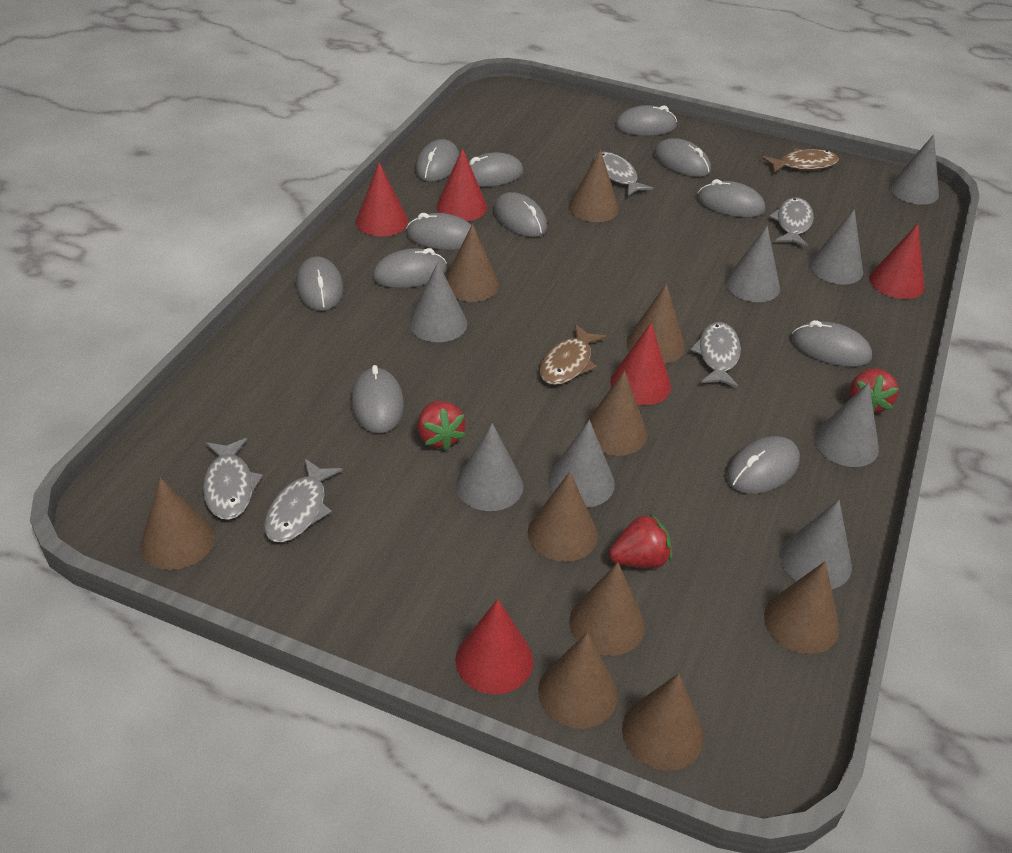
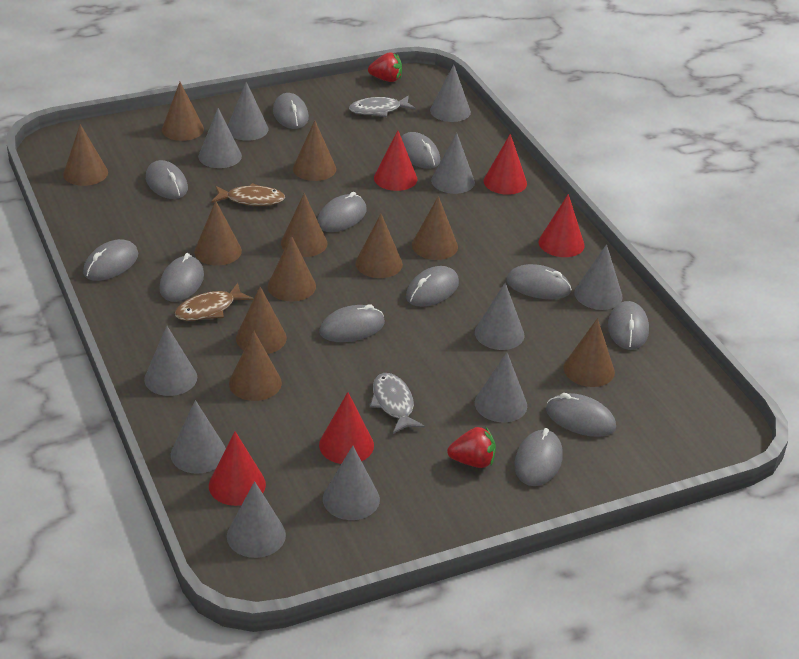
brown cone: 10 -> 11
grey cone: 8 -> 11
grey fish: 5 -> 2
red strawberry: 3 -> 2

